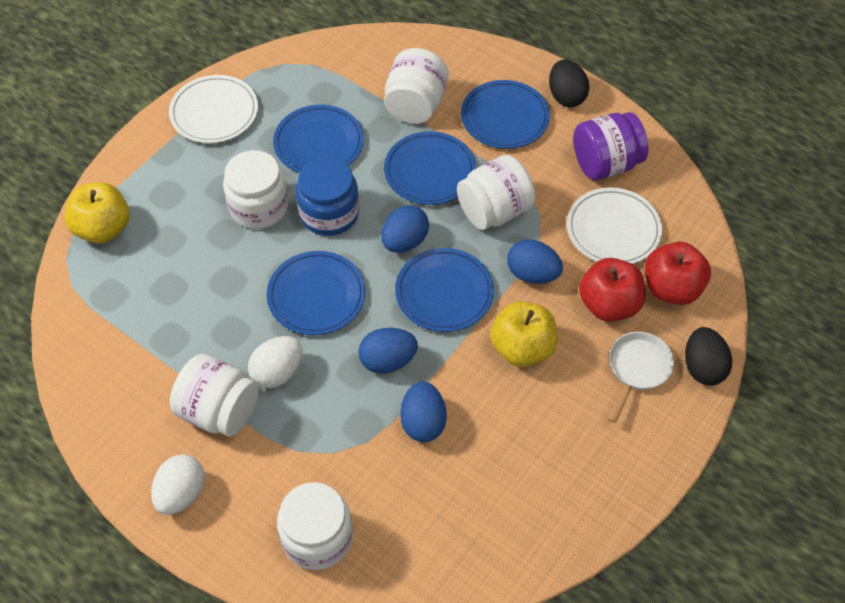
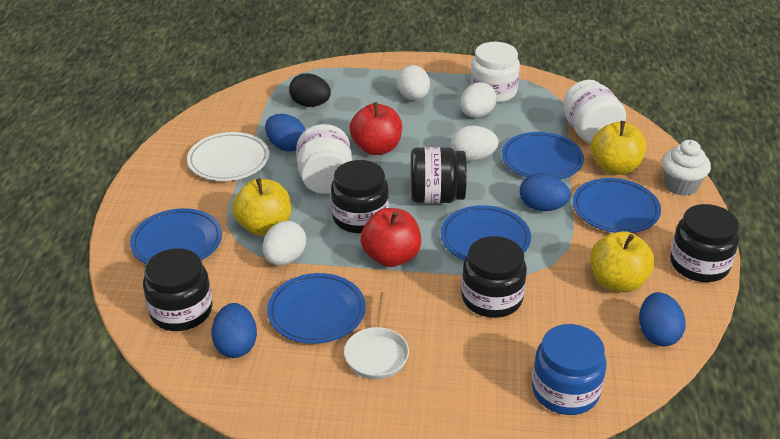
black egg: 2 -> 1
black jar: 0 -> 5
purple jar: 1 -> 0
white cupcake: 0 -> 1
white egg: 2 -> 4
white jar: 5 -> 3
white plate: 2 -> 1
yellow apple: 2 -> 3

